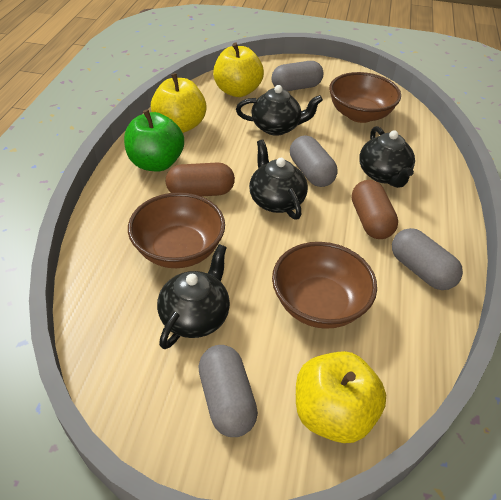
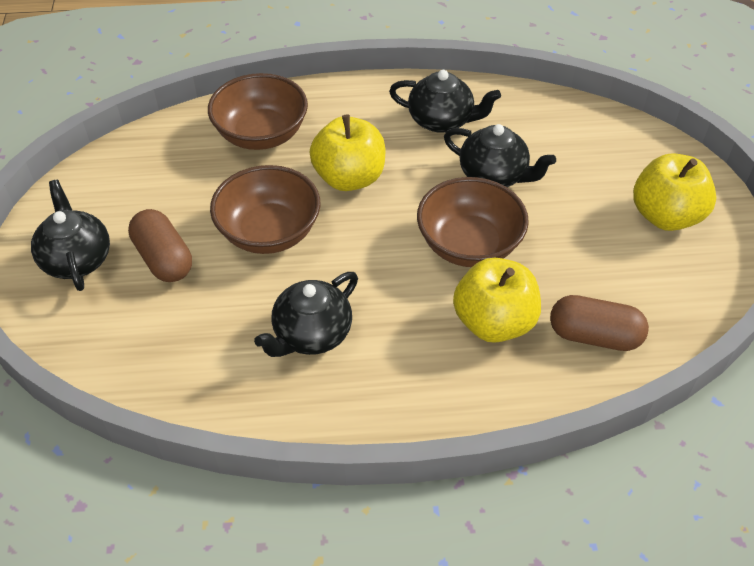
green apple: 1 -> 0
grey capsule: 4 -> 0

